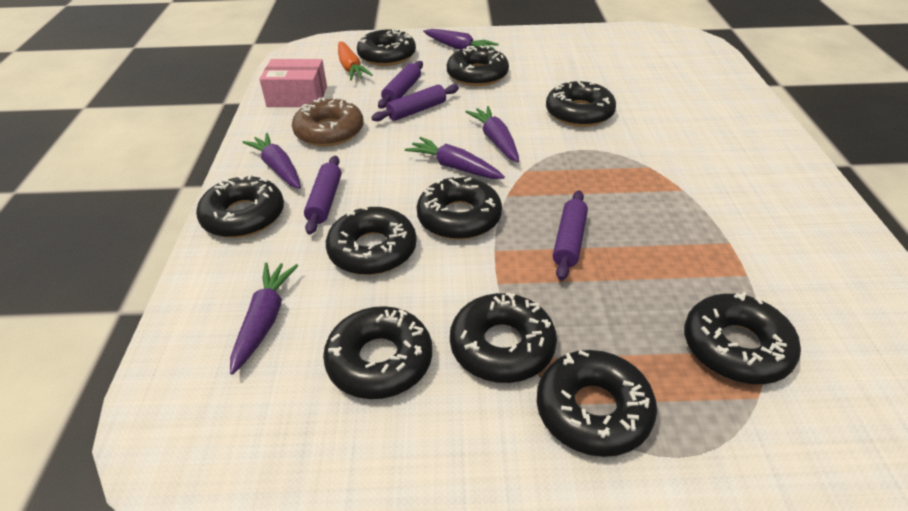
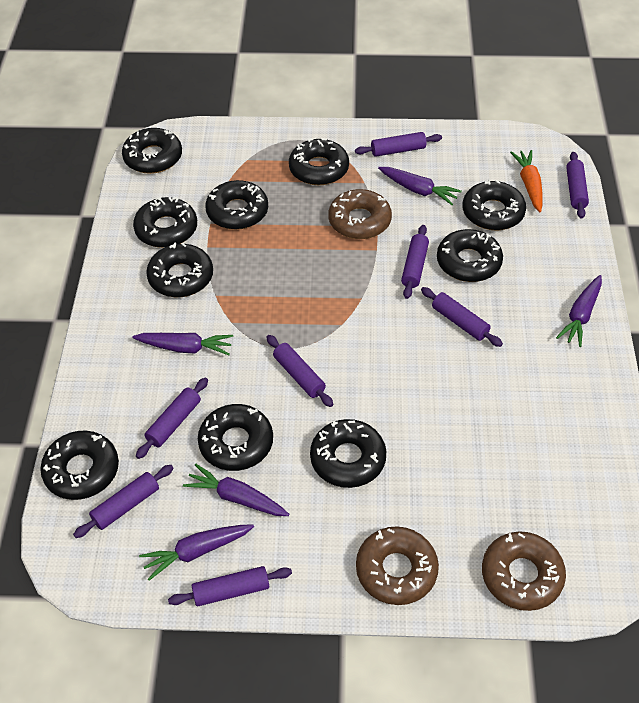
brown donut: 1 -> 3
pink box: 1 -> 0
purple rolling pin: 4 -> 8

